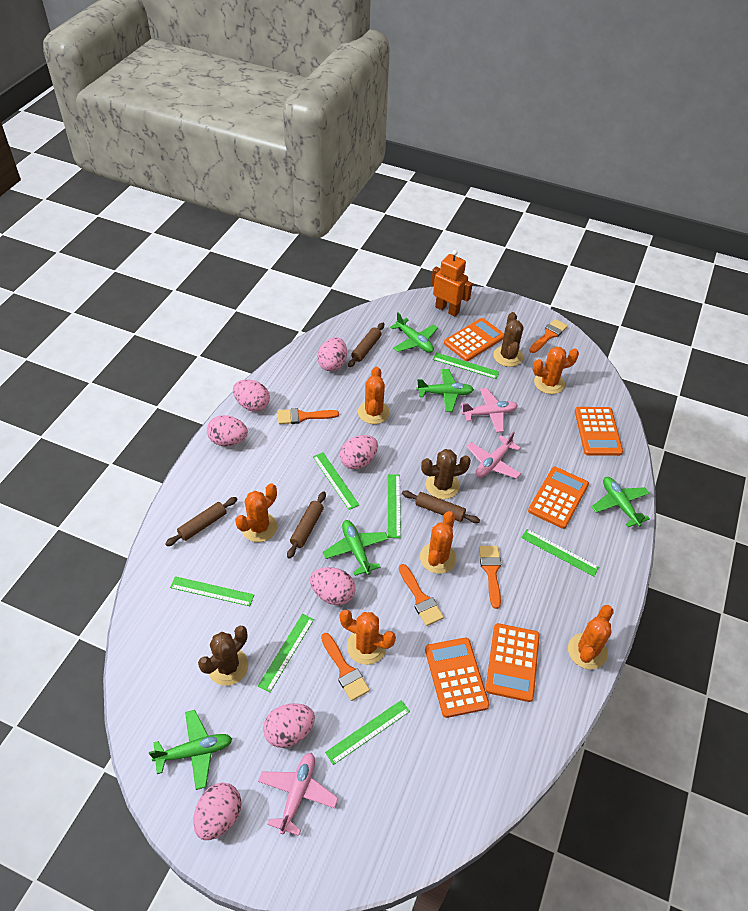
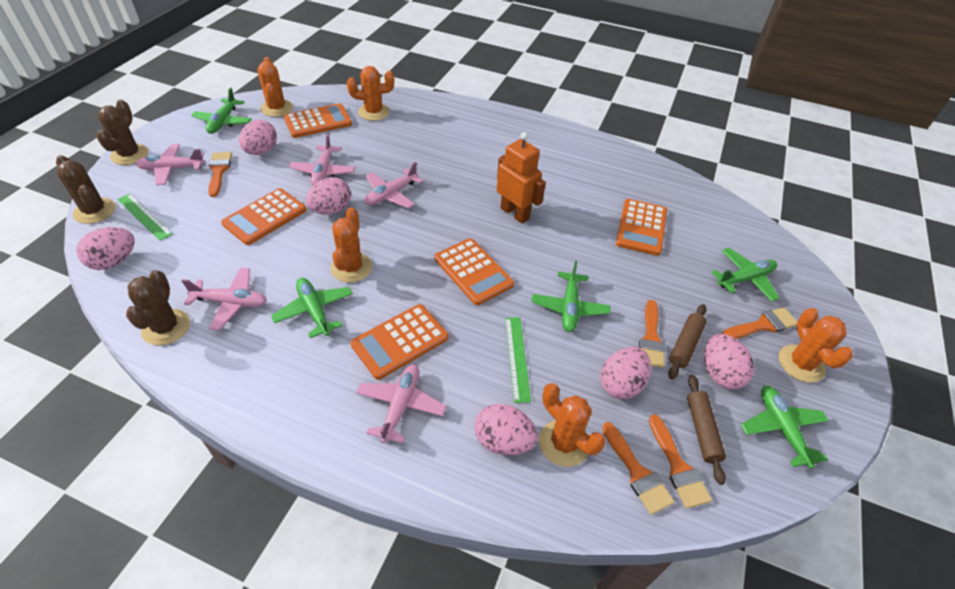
brown rolling pin: 4 -> 2
green ruler: 7 -> 2
orange cactus: 6 -> 5
pink egg: 7 -> 6
pink plane: 3 -> 5

